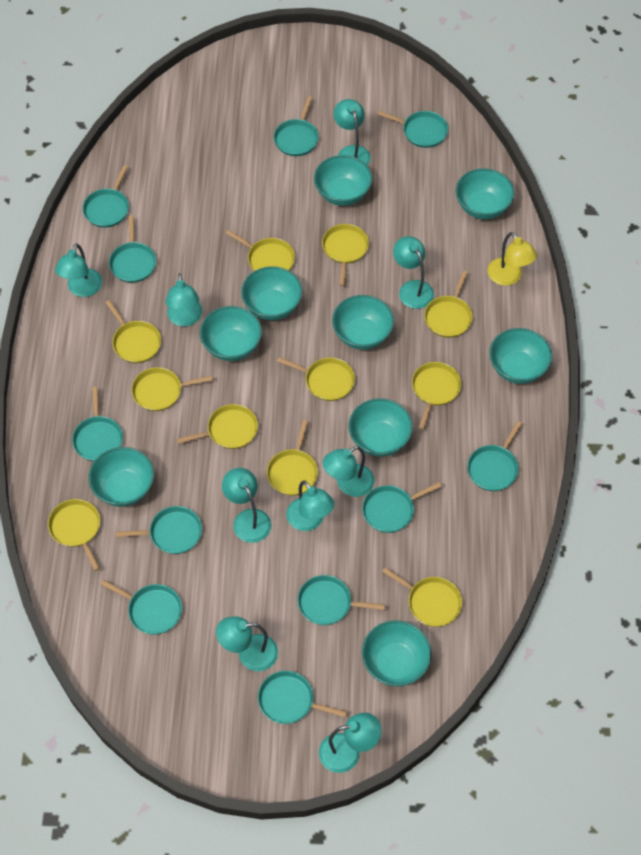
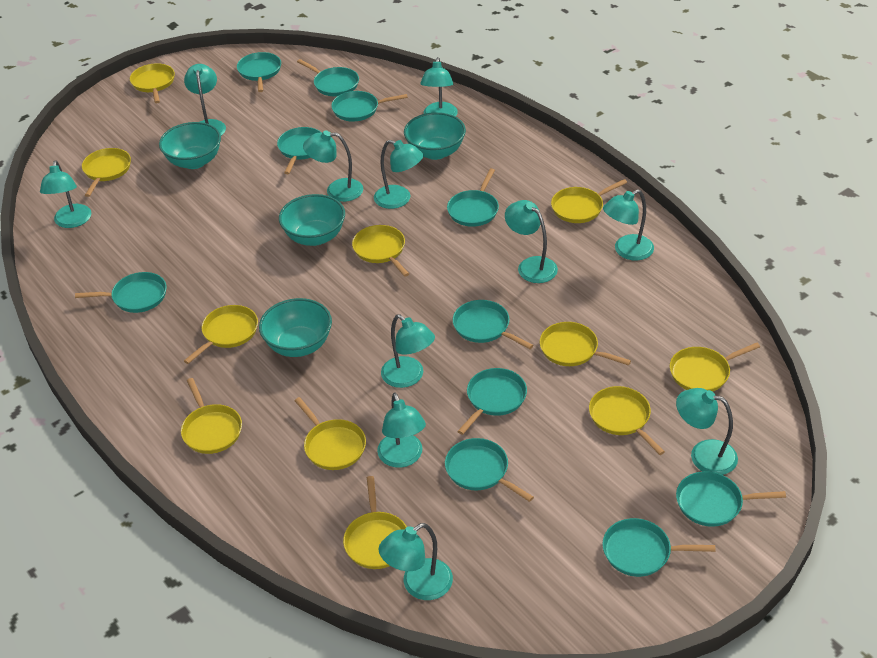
turquoise bowl: 9 -> 4
turquoise lamp: 9 -> 11
yellow lamp: 1 -> 0

